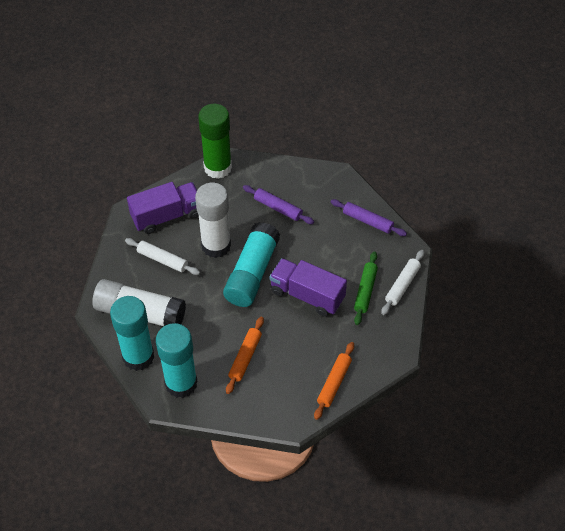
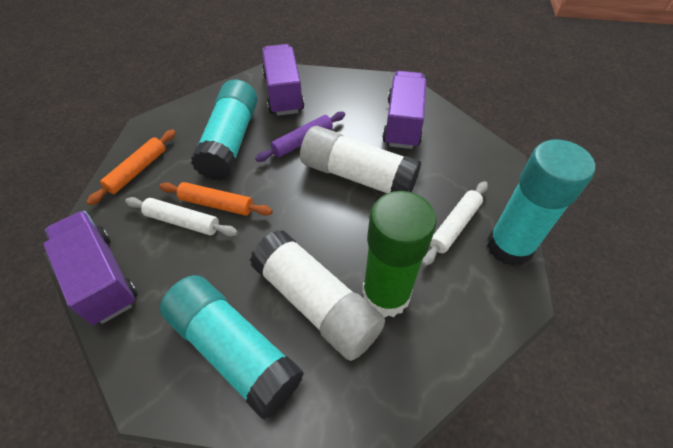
green rolling pin: 1 -> 0
purple rolling pin: 2 -> 1
purple truck: 2 -> 3

